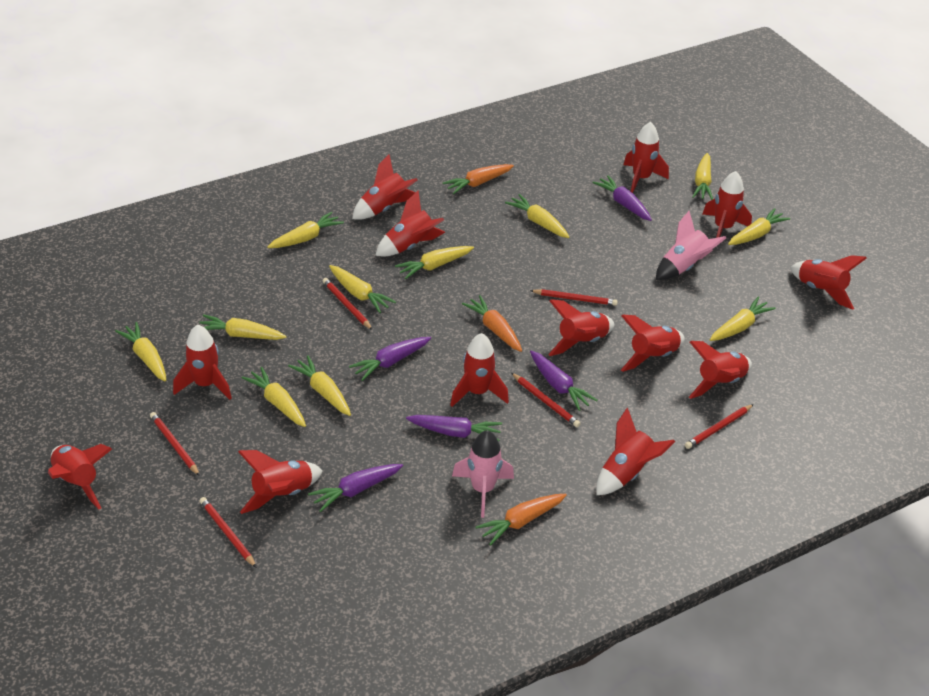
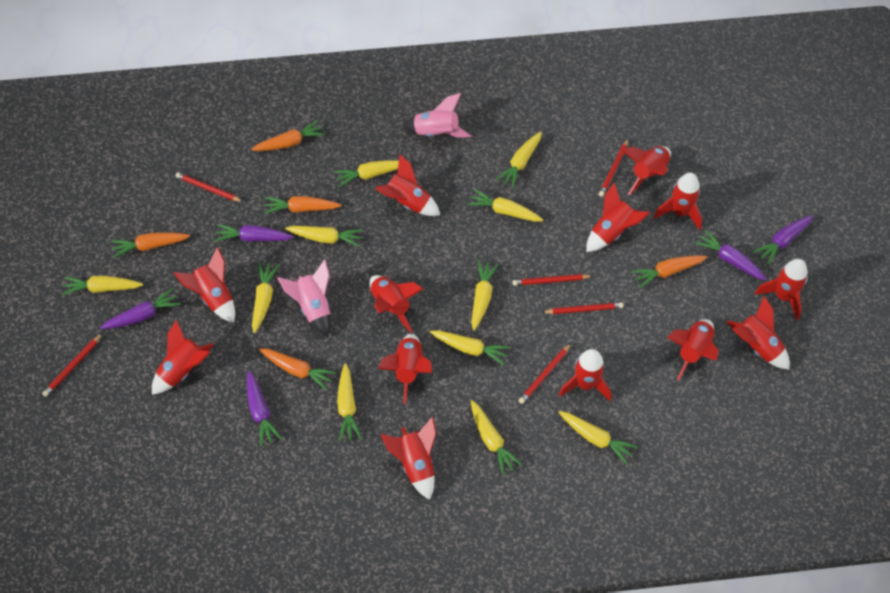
orange carrot: 3 -> 5

